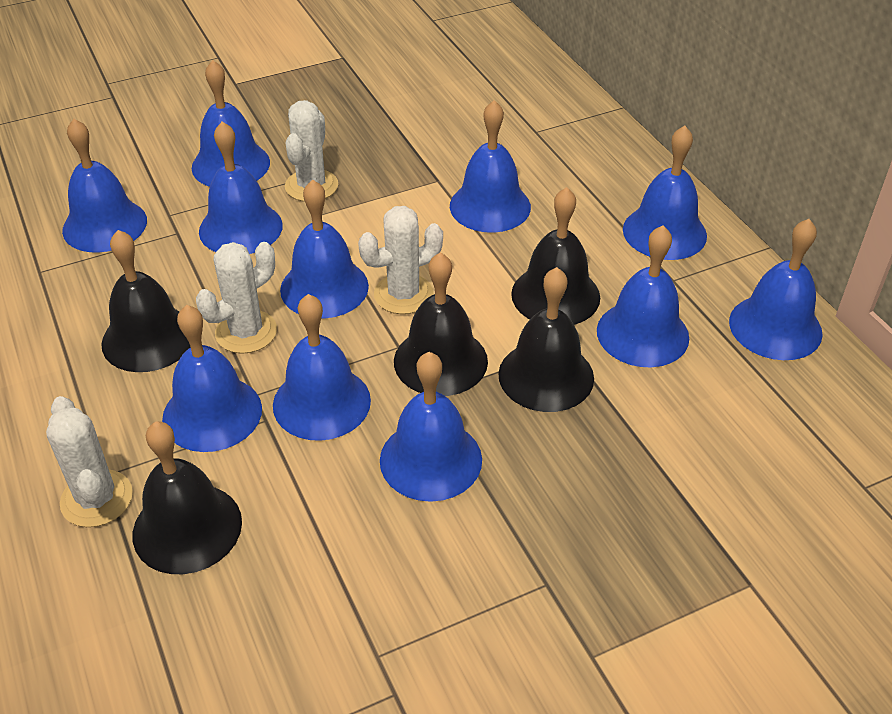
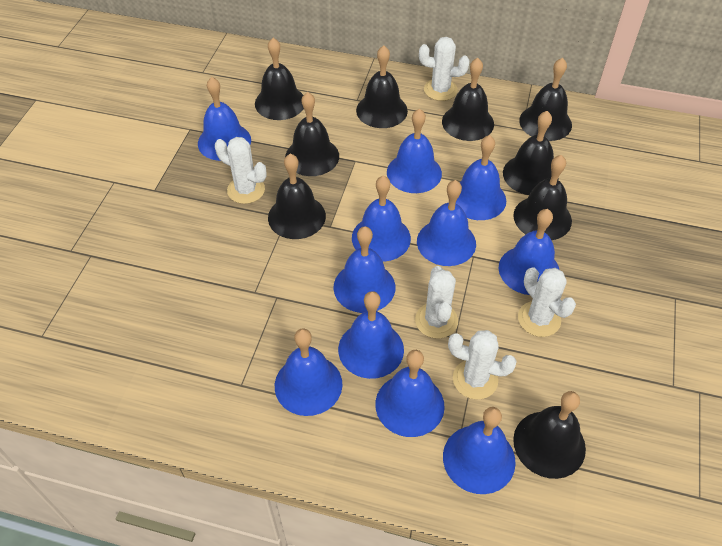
black bell: 5 -> 9
white cactus: 4 -> 5

